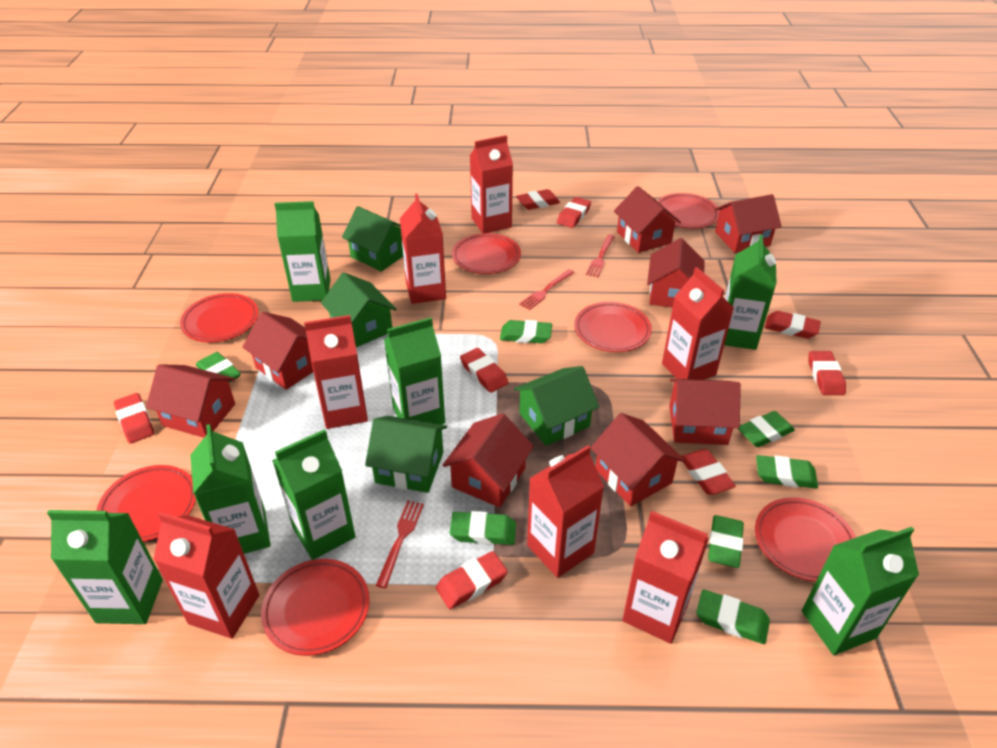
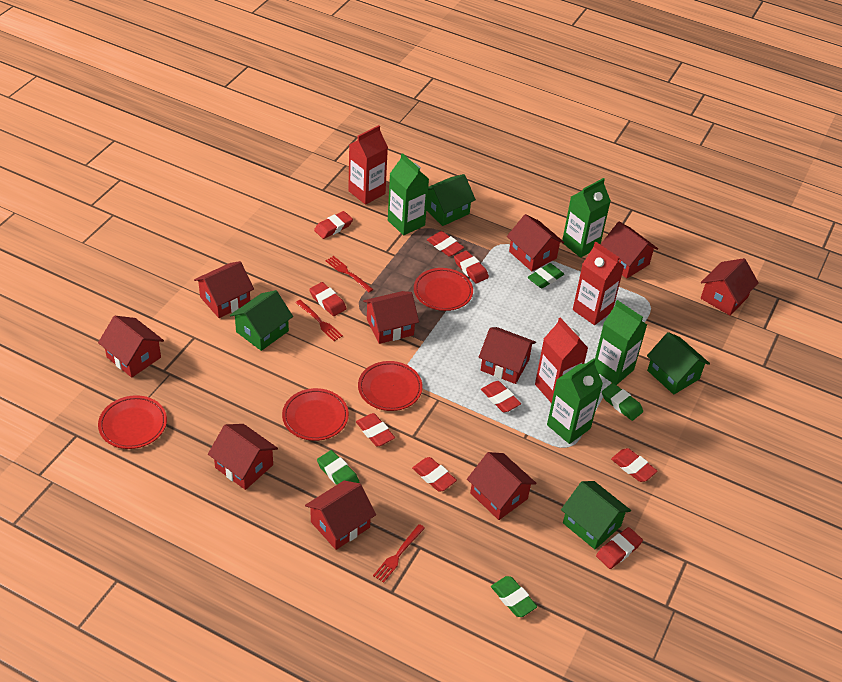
green carton: 7 -> 4
green eraser: 7 -> 4
red carton: 7 -> 3
red eraser: 8 -> 9
red house: 8 -> 10
red plate: 7 -> 4

